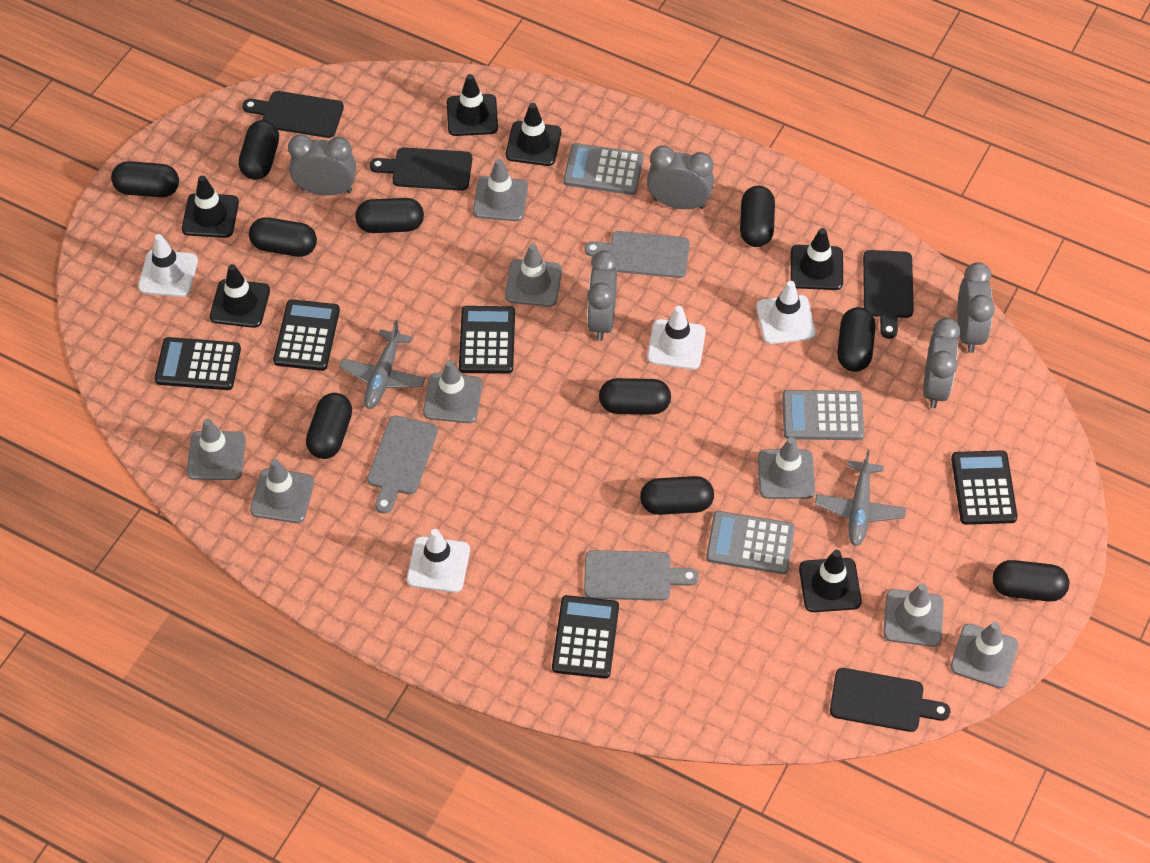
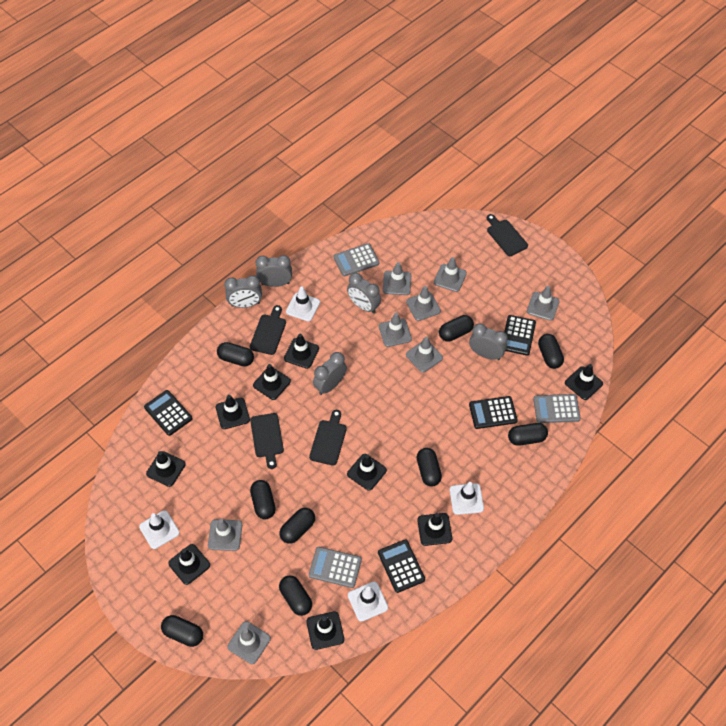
black calculator: 5 -> 4
black capsule: 10 -> 9
black traffic cone: 6 -> 9
grey cutting board: 3 -> 0
grey plane: 2 -> 0

